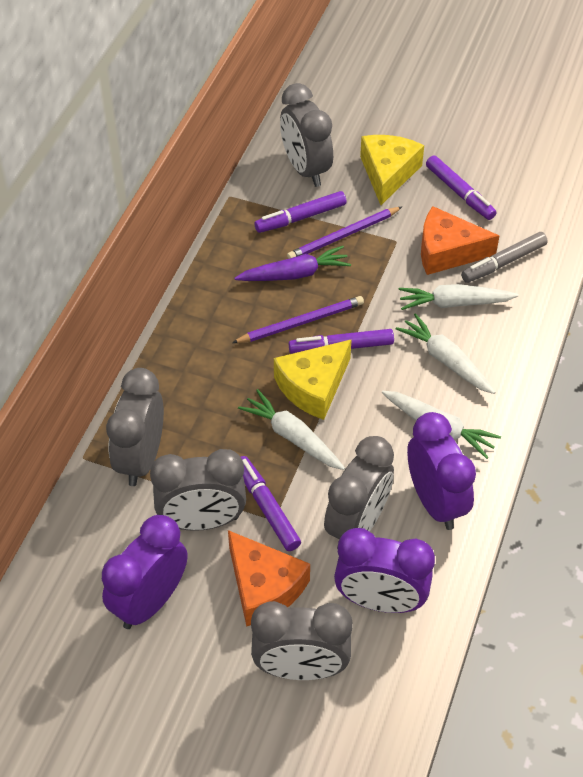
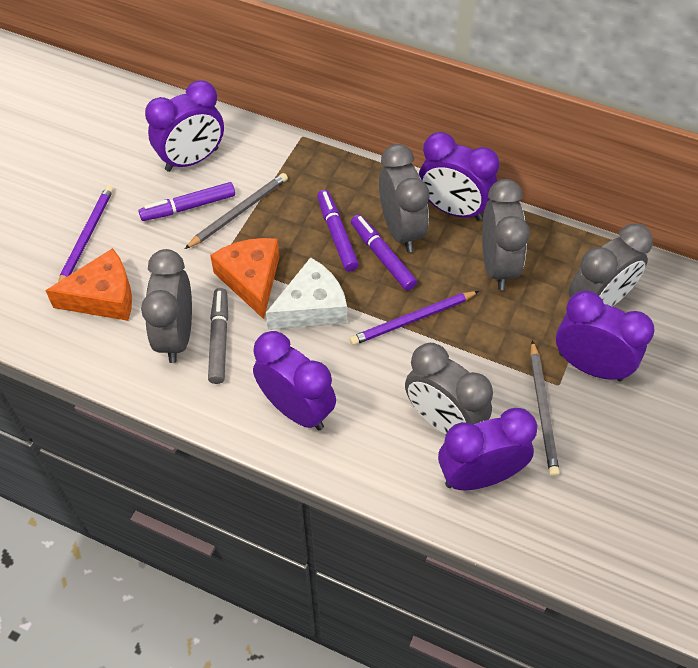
grey pencil: 0 -> 2
purple carrot: 1 -> 0
purple clock: 3 -> 5
purple marker: 4 -> 3
white carrot: 4 -> 0
white cheese: 0 -> 1
yellow cheese: 2 -> 0

